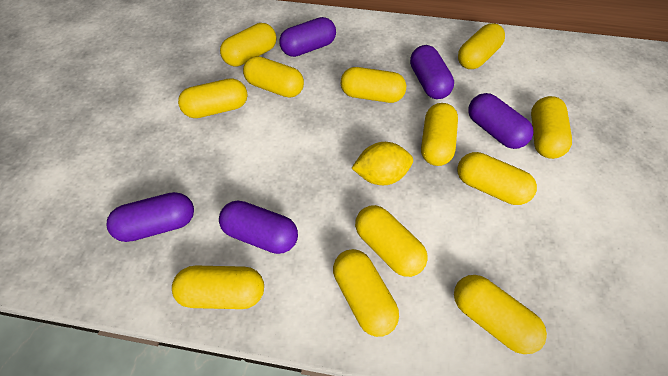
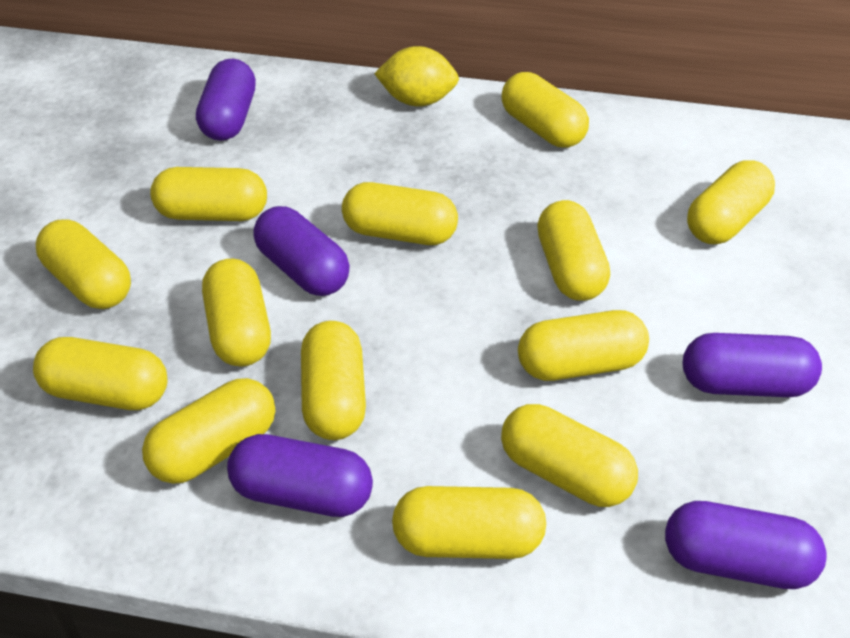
yellow capsule: 12 -> 13

